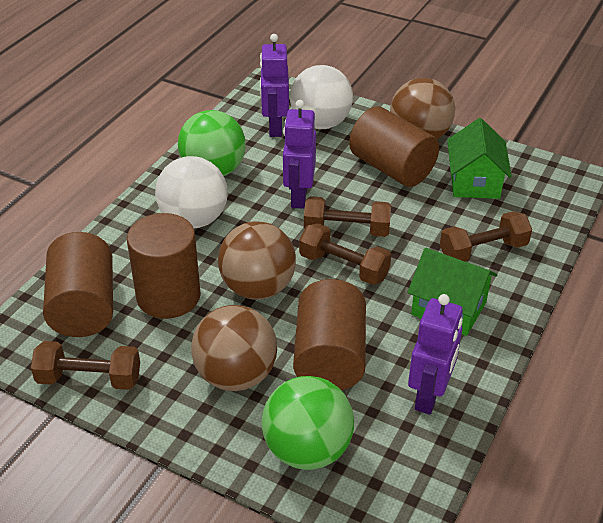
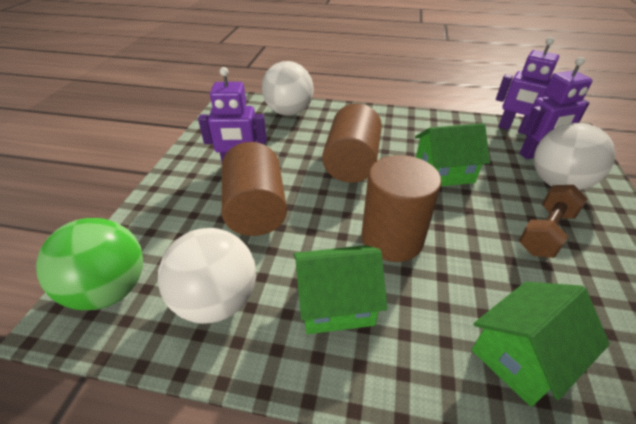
brown ball: 3 -> 0
brown cylinder: 4 -> 3
brown dumbbell: 4 -> 1
green ball: 2 -> 1
green house: 2 -> 3
white ball: 2 -> 3

